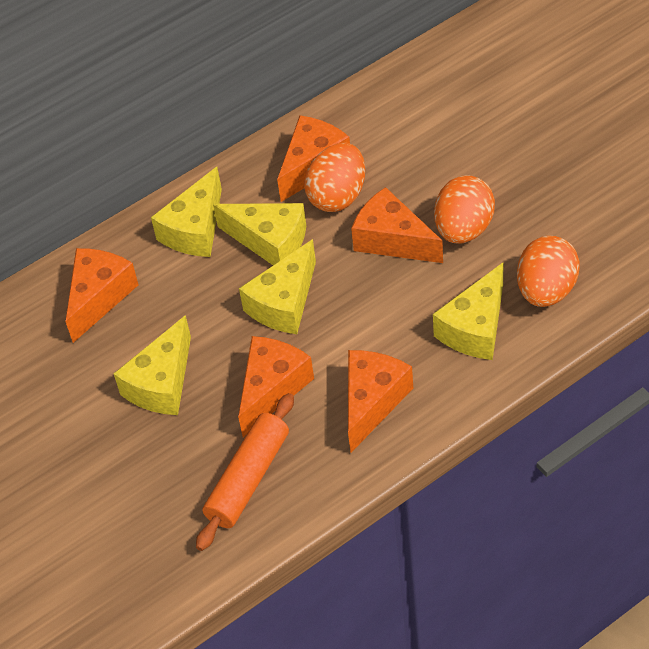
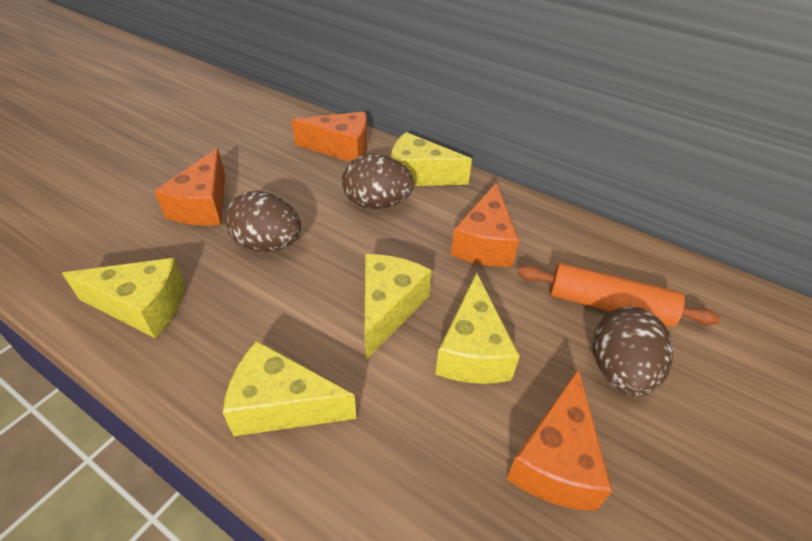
brown egg: 0 -> 3
orange cheese: 5 -> 4
orange egg: 3 -> 0

